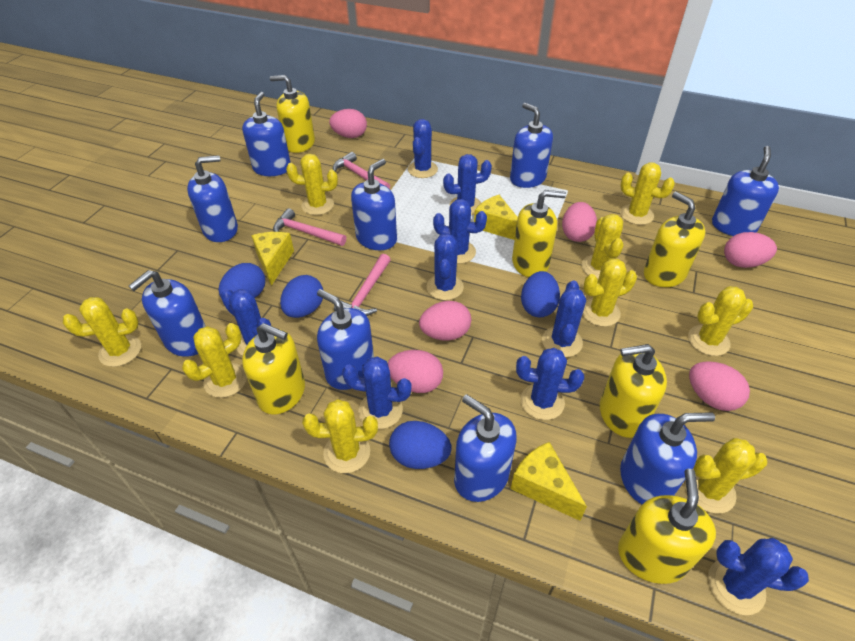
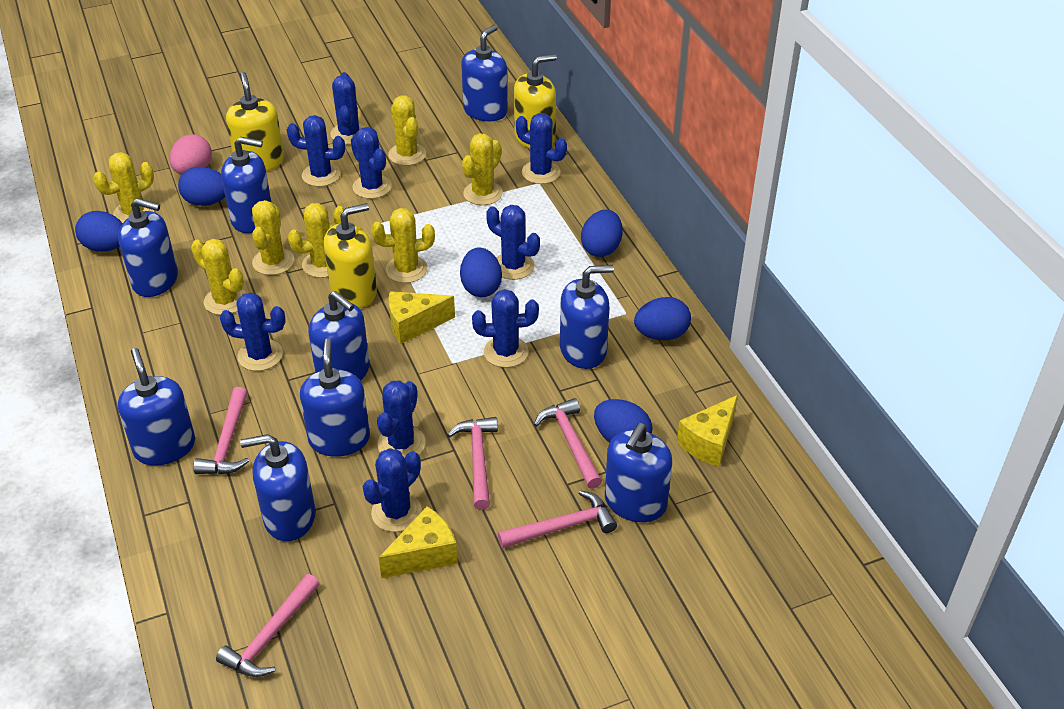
blue egg: 4 -> 6
pink egg: 6 -> 1
pink hammer: 3 -> 5
yellow cactus: 9 -> 7
yellow soap dispenser: 6 -> 3

